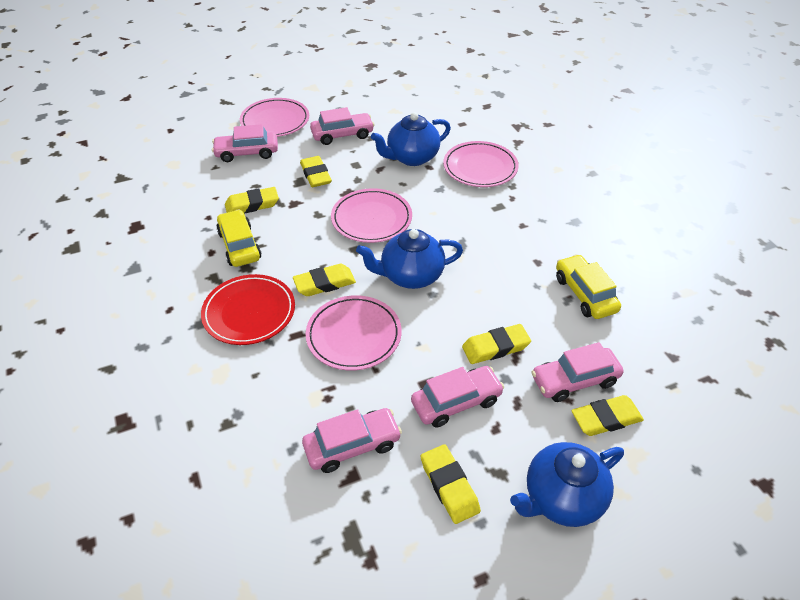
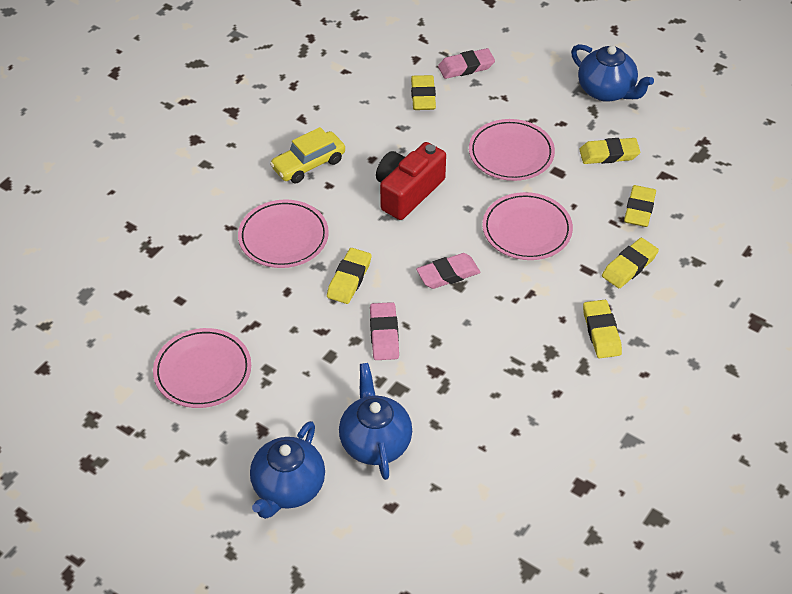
pink car: 5 -> 0
pink eraser: 0 -> 3
red camera: 0 -> 1
red plate: 1 -> 0
yellow car: 2 -> 1

